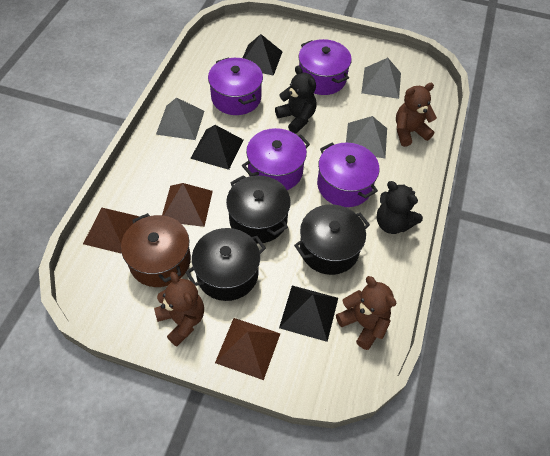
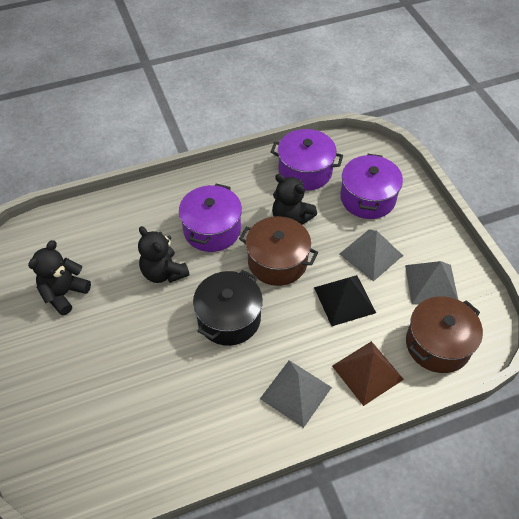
black pot: 3 -> 1
black pyramid: 3 -> 1
black teddy bear: 2 -> 3
brown pot: 1 -> 2
brown pyramid: 3 -> 1
brown teddy bear: 3 -> 0
purple pot: 4 -> 3

